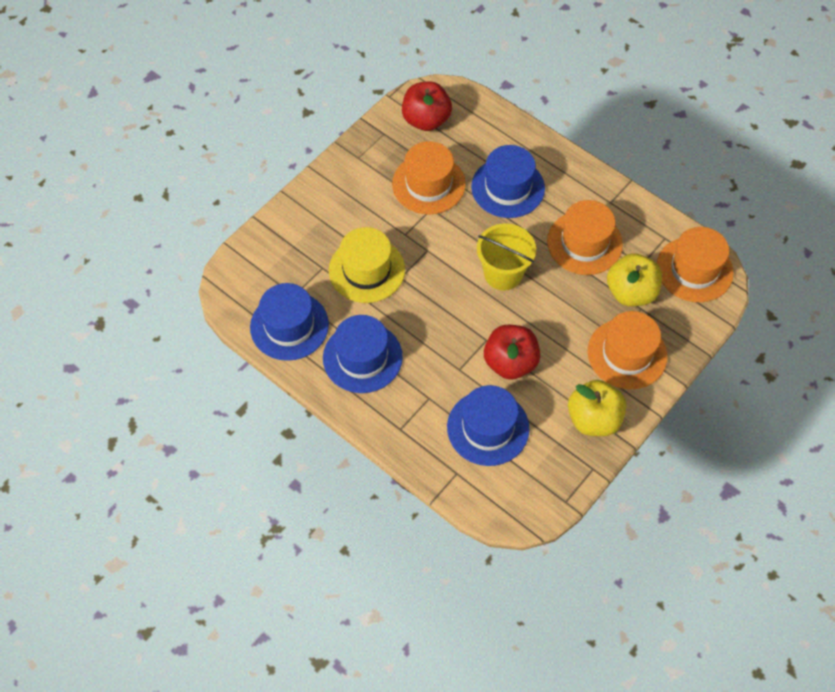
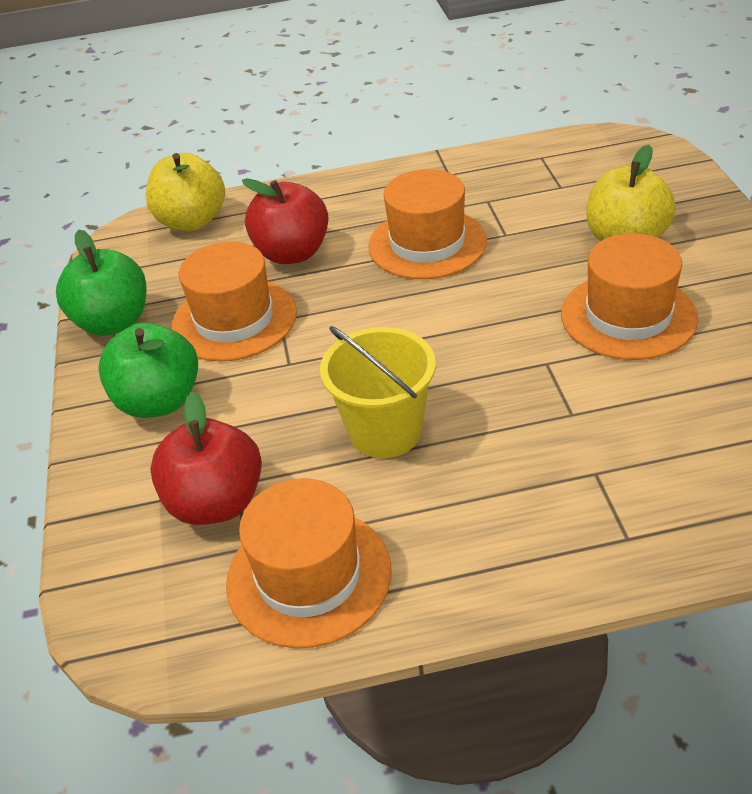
blue hat: 4 -> 0
green apple: 0 -> 2
yellow hat: 1 -> 0

